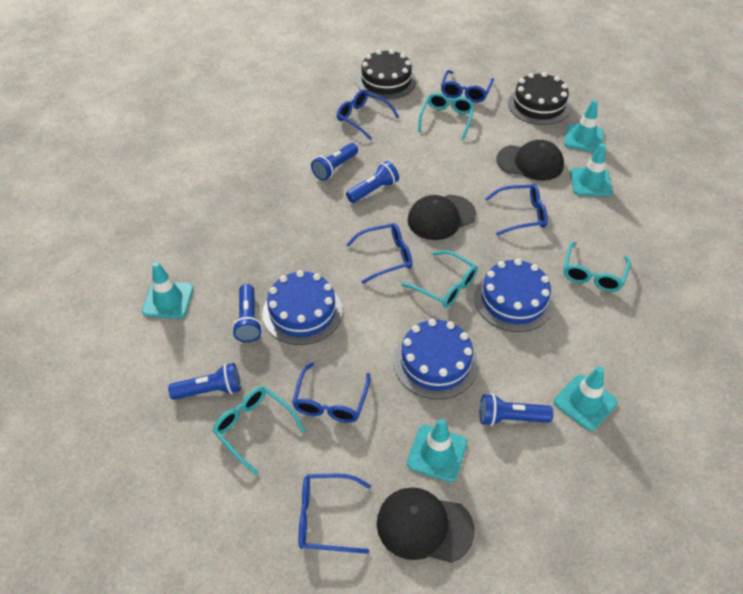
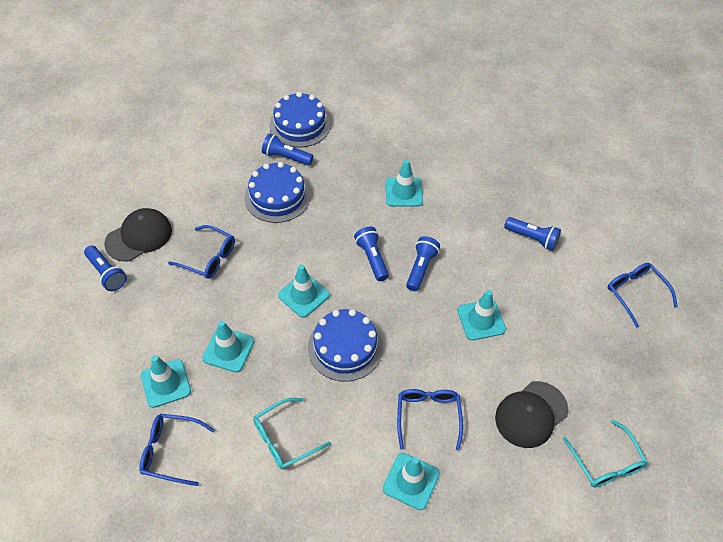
black cake: 2 -> 0
black cap: 3 -> 2
blue glasses: 6 -> 4
turquoise glasses: 4 -> 2
turquoise traffic cone: 5 -> 6

